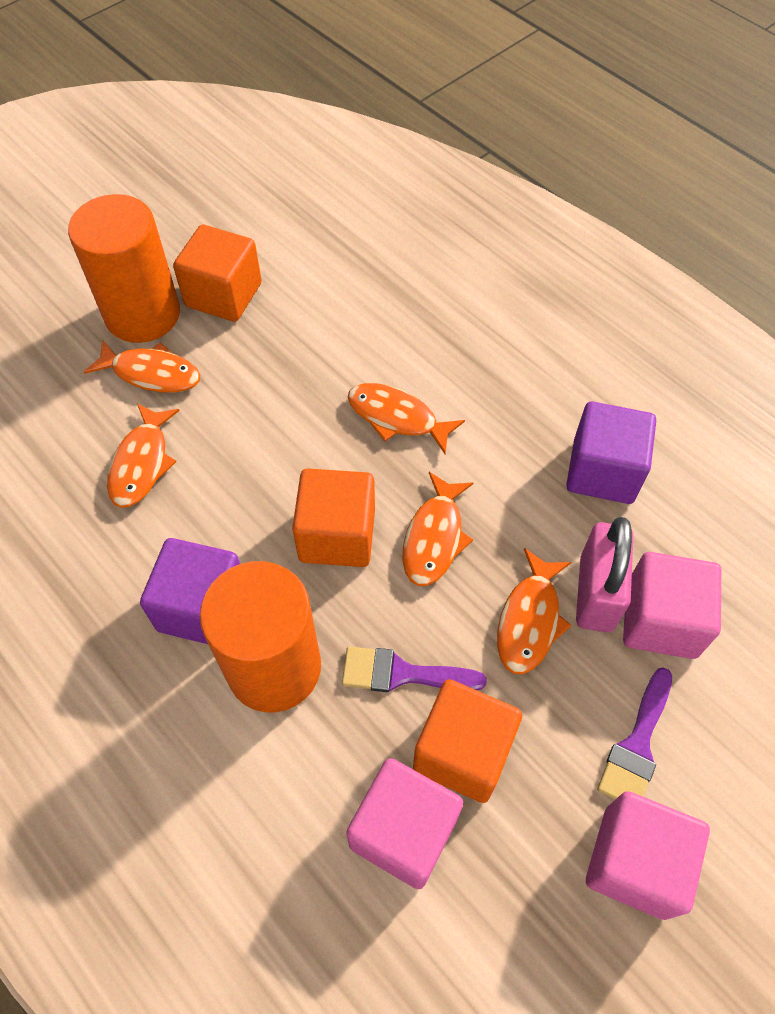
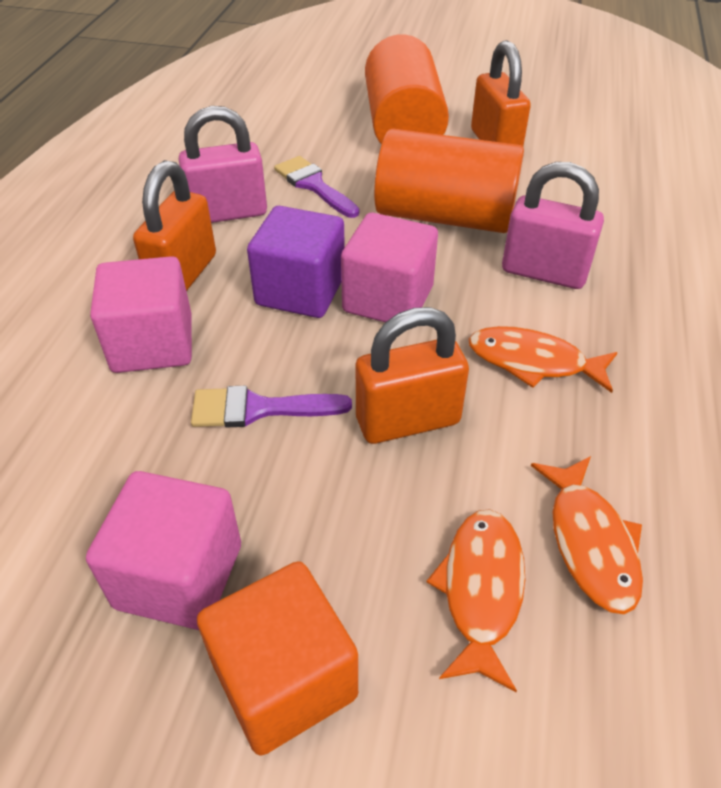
orange cube: 3 -> 1
orange fish: 5 -> 3
orange padlock: 0 -> 3
pink padlock: 1 -> 2
purple cube: 2 -> 1

